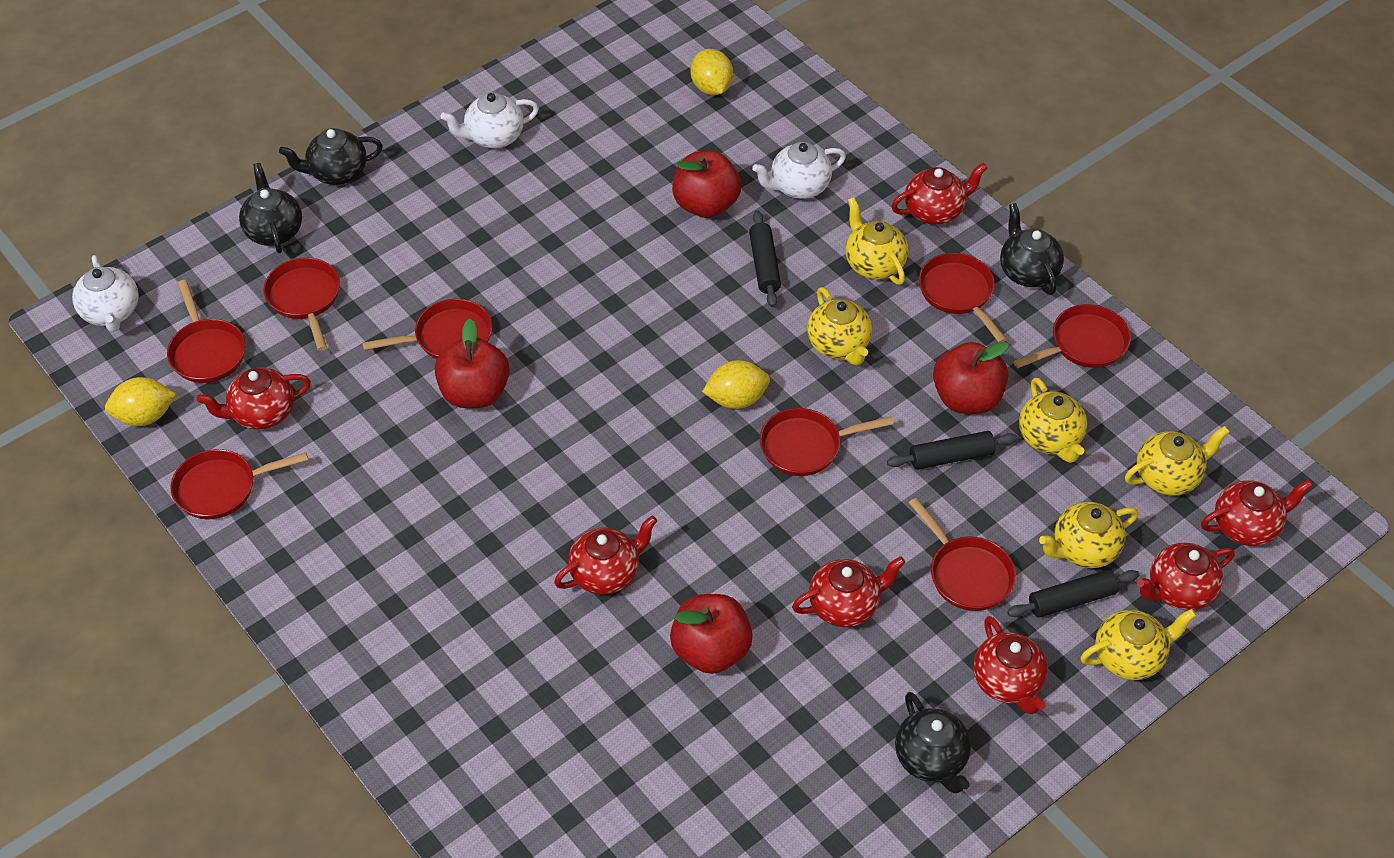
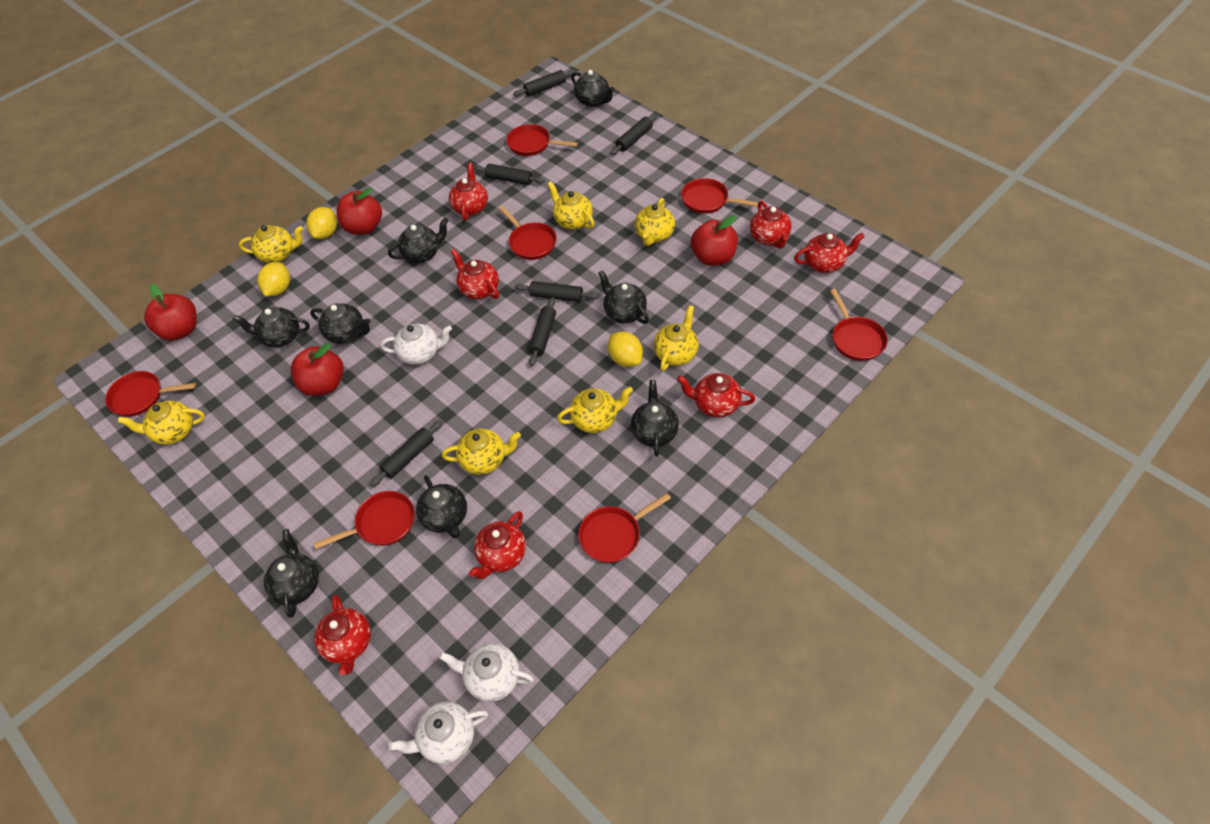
black rolling pin: 3 -> 6
black teapot: 4 -> 8
red pan: 8 -> 7
yellow teapot: 6 -> 7

